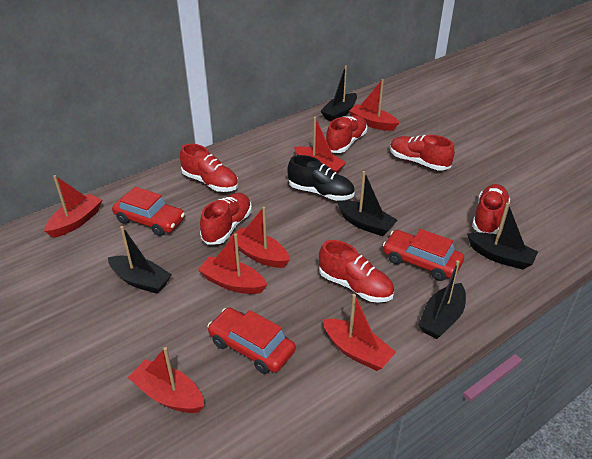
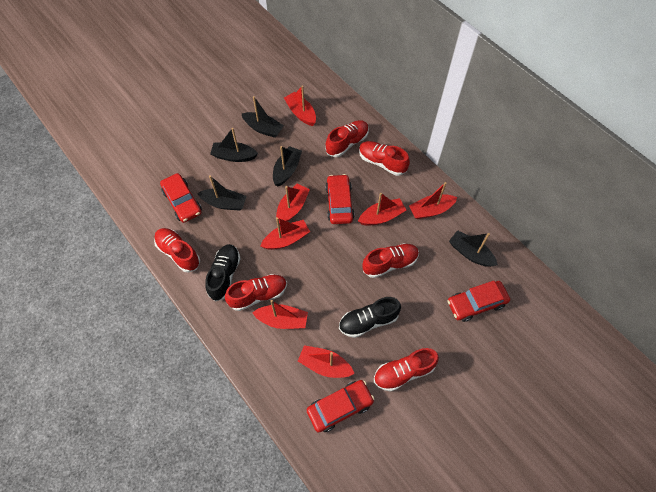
black shoe: 1 -> 2
red car: 3 -> 4

